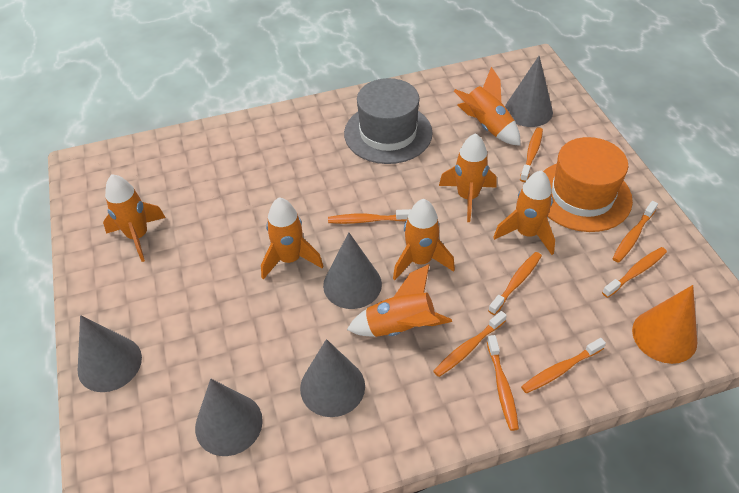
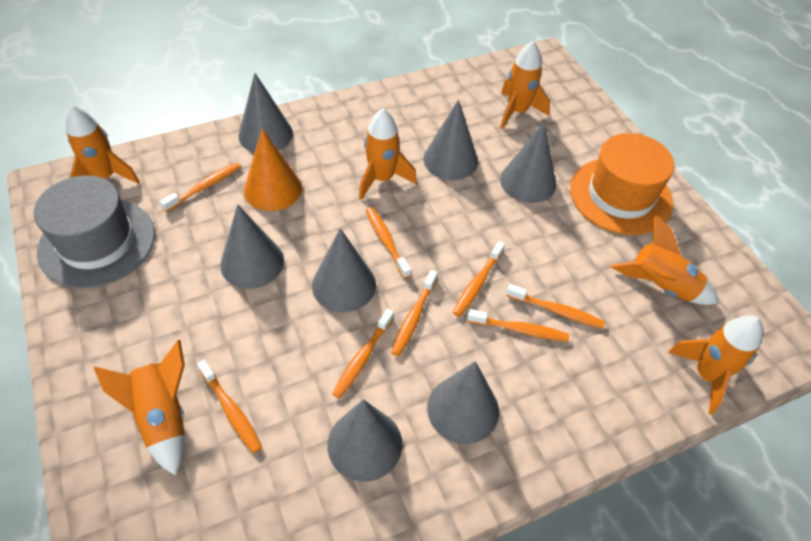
grey cone: 5 -> 7
orange rocket: 7 -> 6

